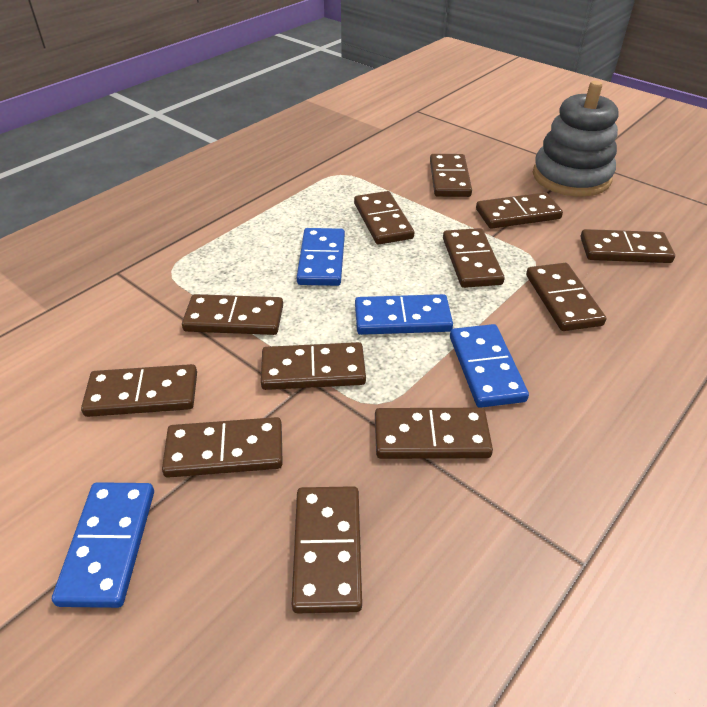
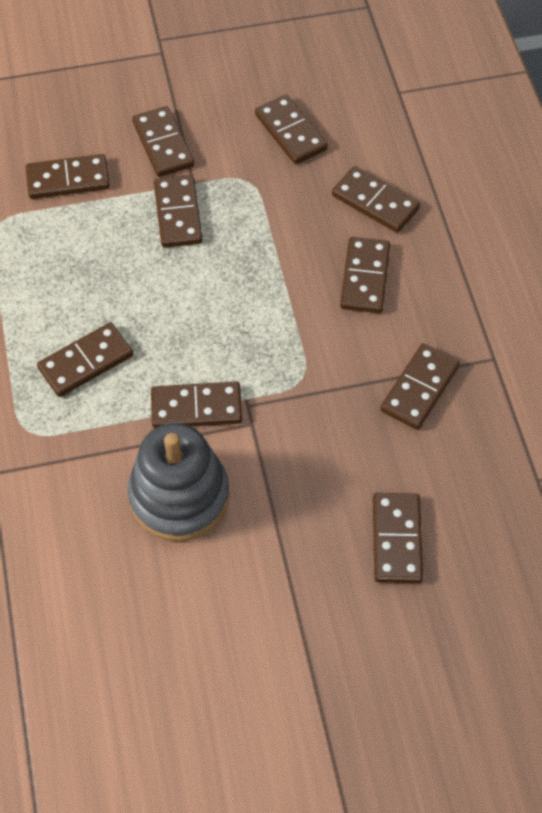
blue domino: 4 -> 0
brown domino: 12 -> 10

